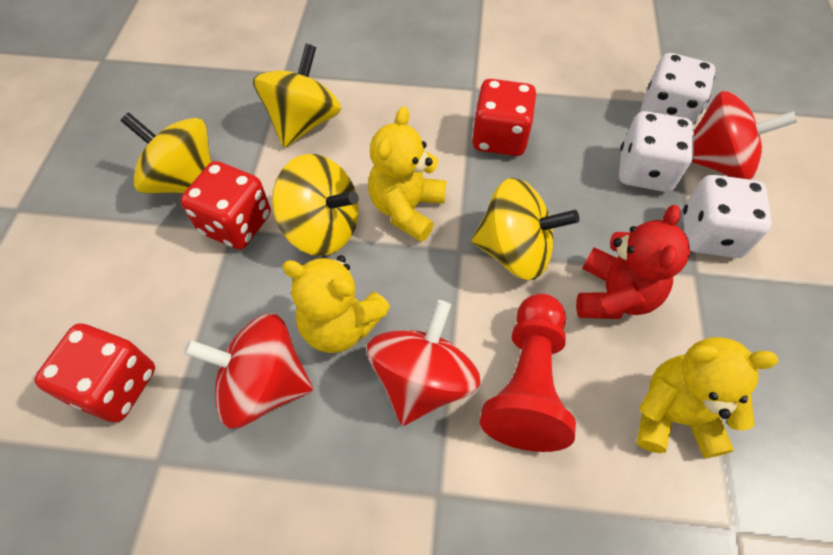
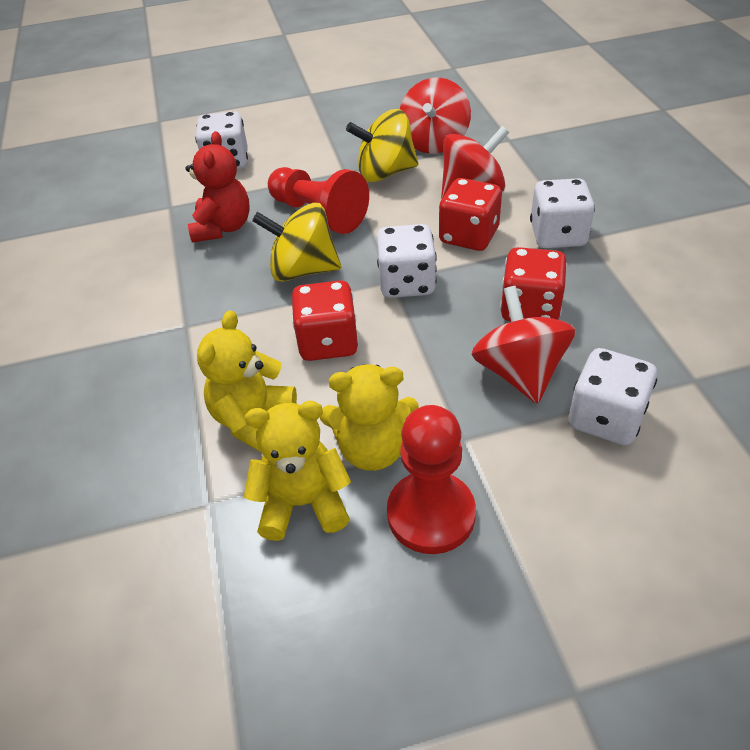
red pawn: 1 -> 2
white dice: 3 -> 4
yellow spinning top: 4 -> 2

